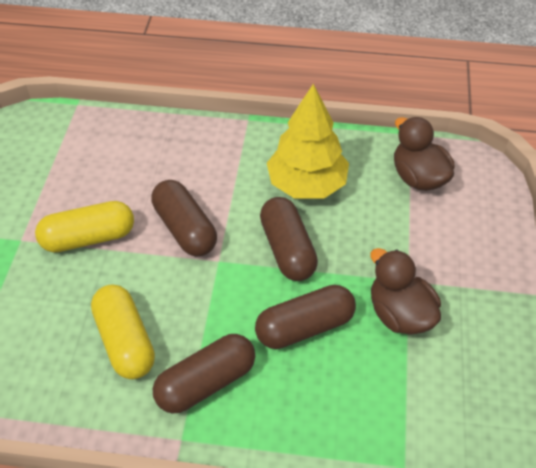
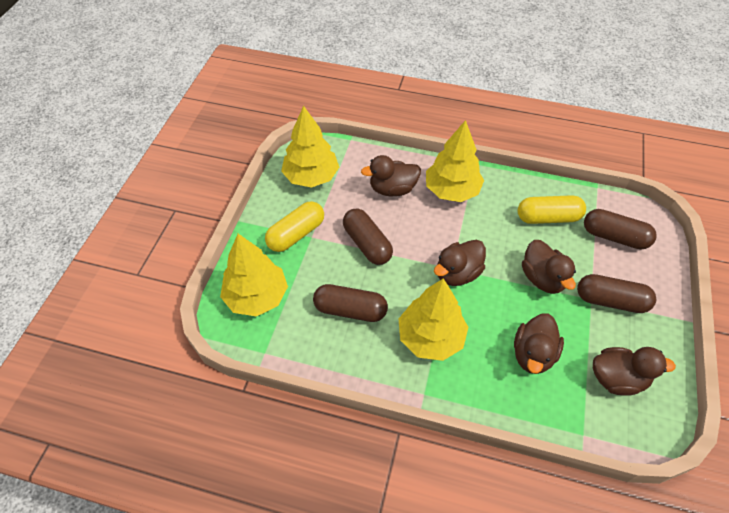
brown duck: 2 -> 5
yellow tree: 1 -> 4

